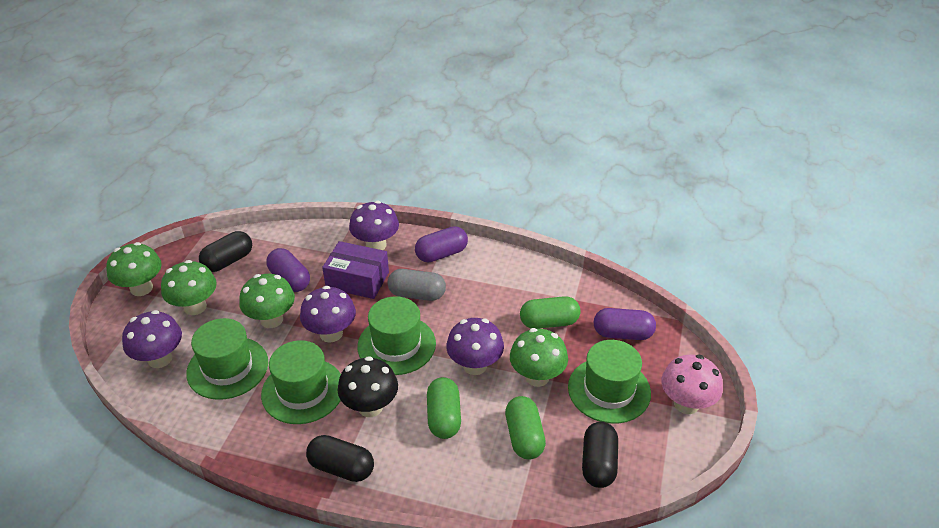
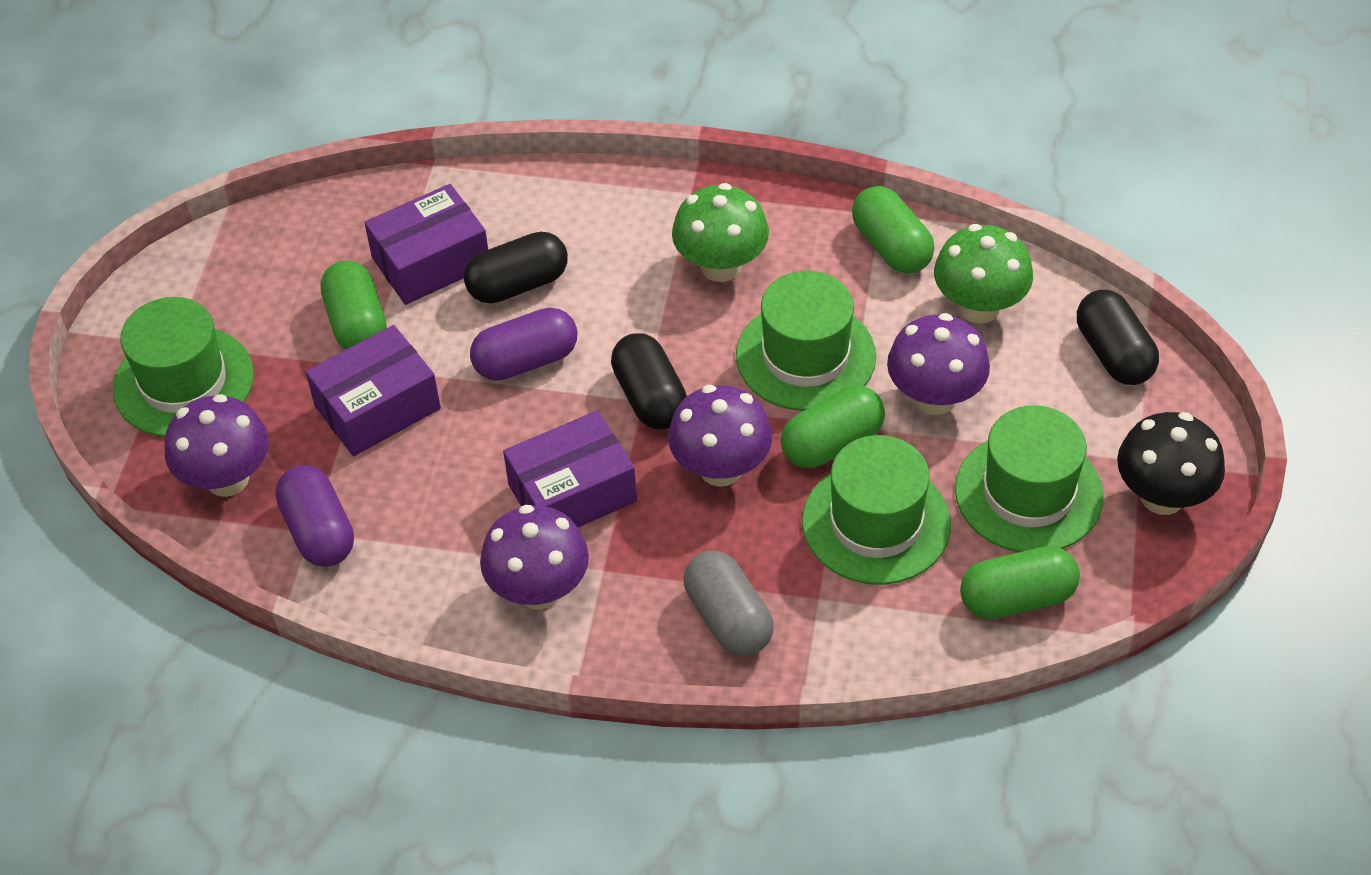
green capsule: 3 -> 4
green mushroom: 4 -> 2
pink mushroom: 1 -> 0
purple box: 1 -> 3
purple capsule: 3 -> 2

